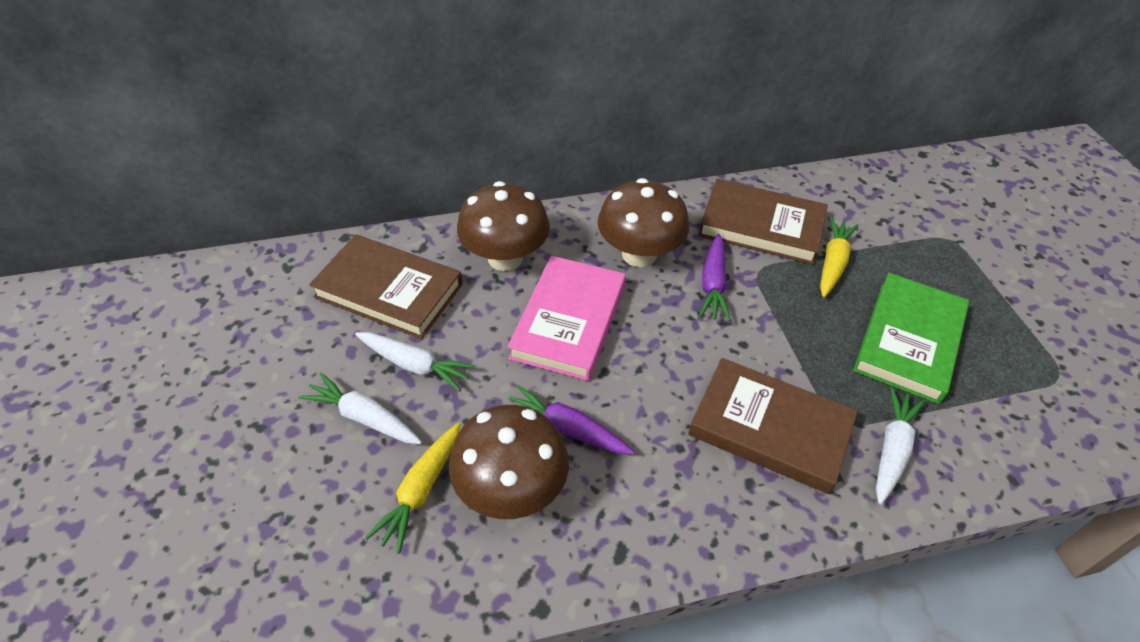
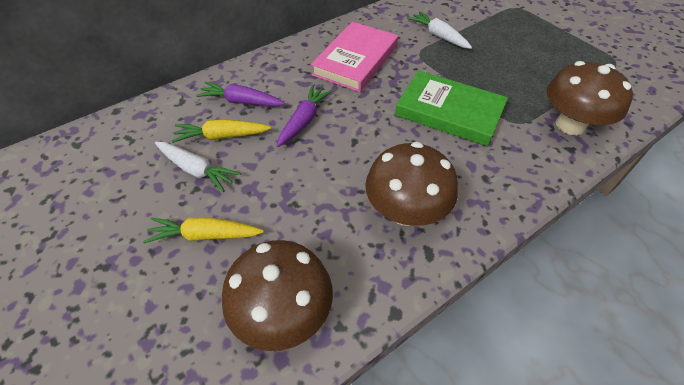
brown book: 3 -> 0
white carrot: 3 -> 2

